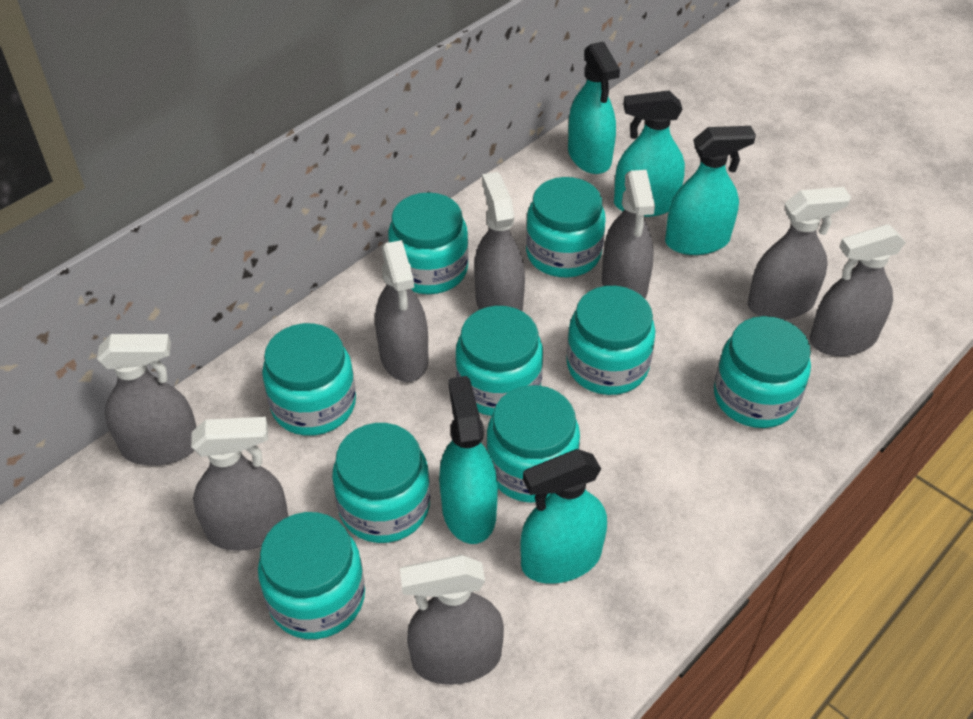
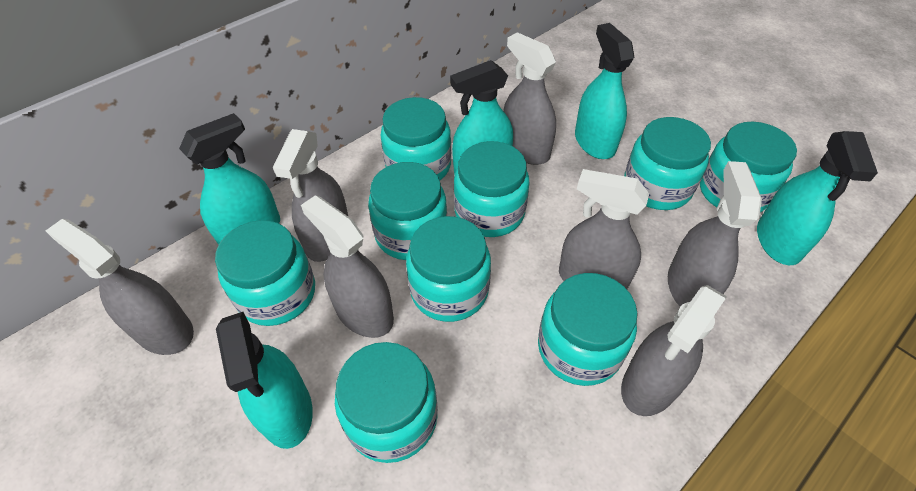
grey spray bottle: 8 -> 7

